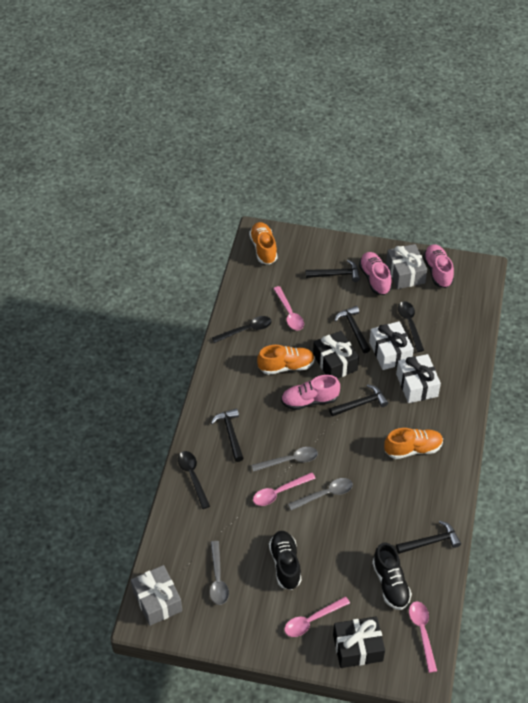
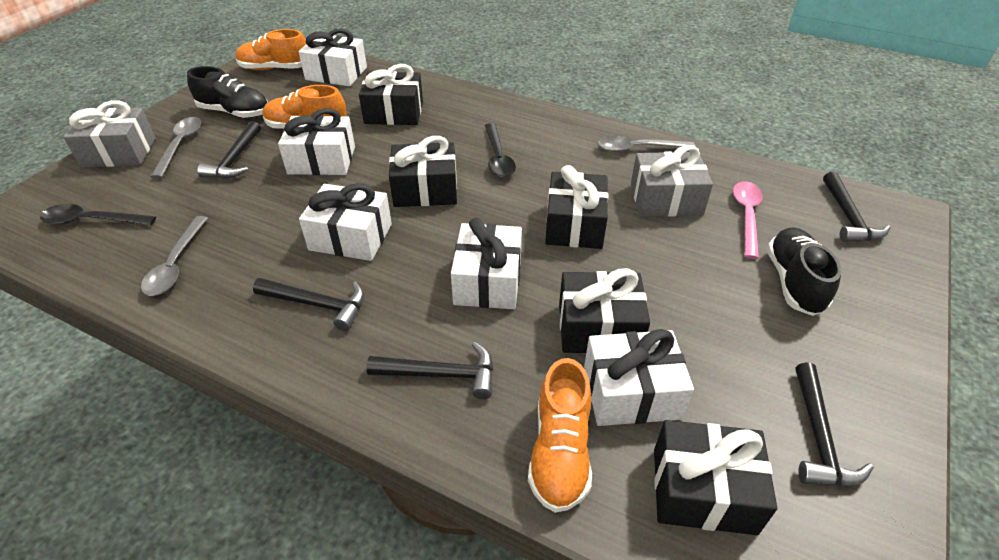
black gift: 2 -> 5
black spoon: 3 -> 2
pink shoe: 3 -> 0
pink spoon: 4 -> 1
white gift: 2 -> 5

